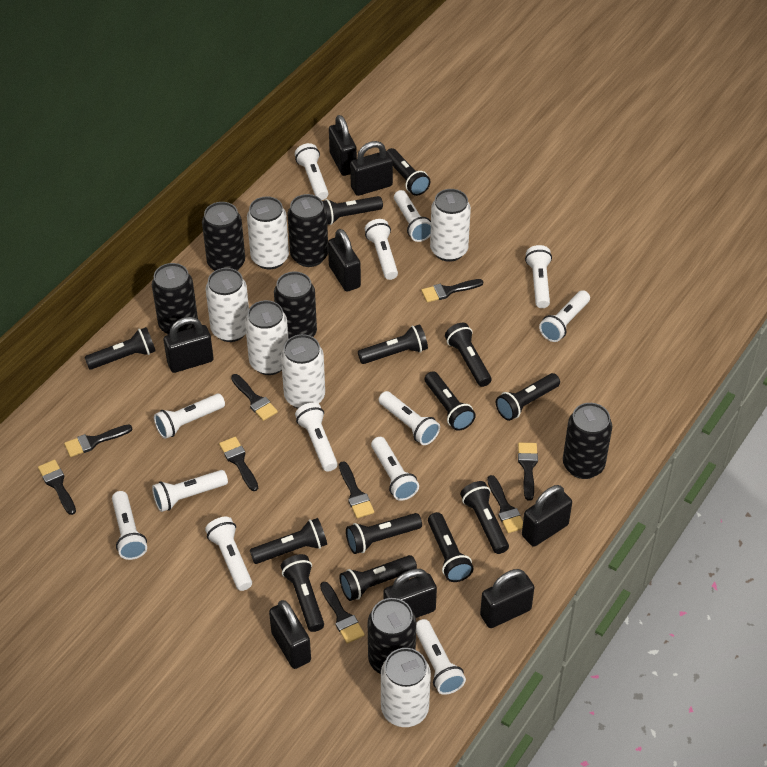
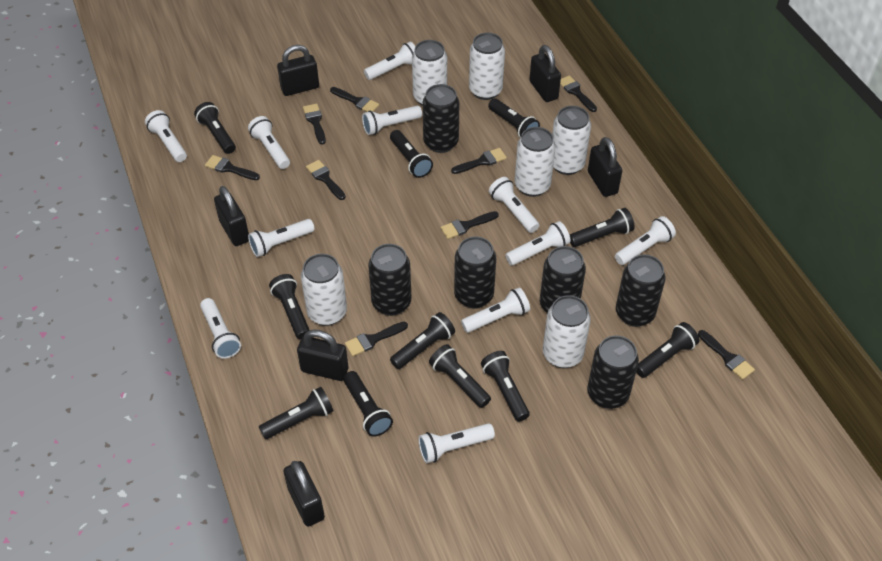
black flashlight: 13 -> 11
black padlock: 8 -> 6
white flashlight: 13 -> 11

